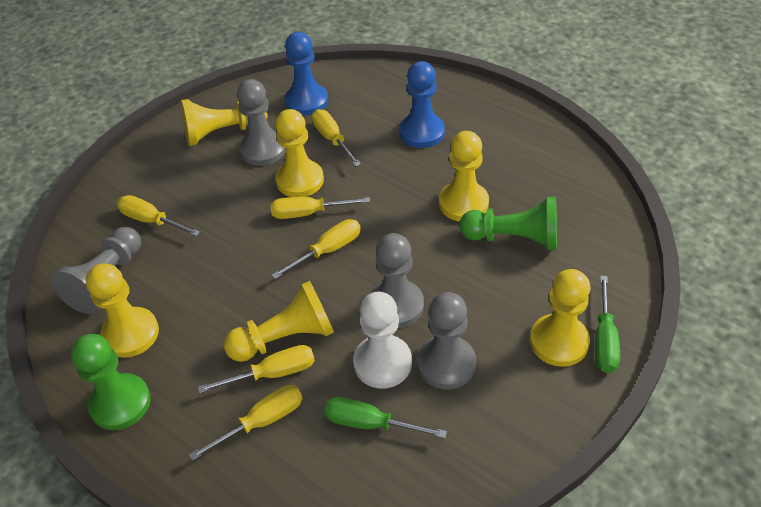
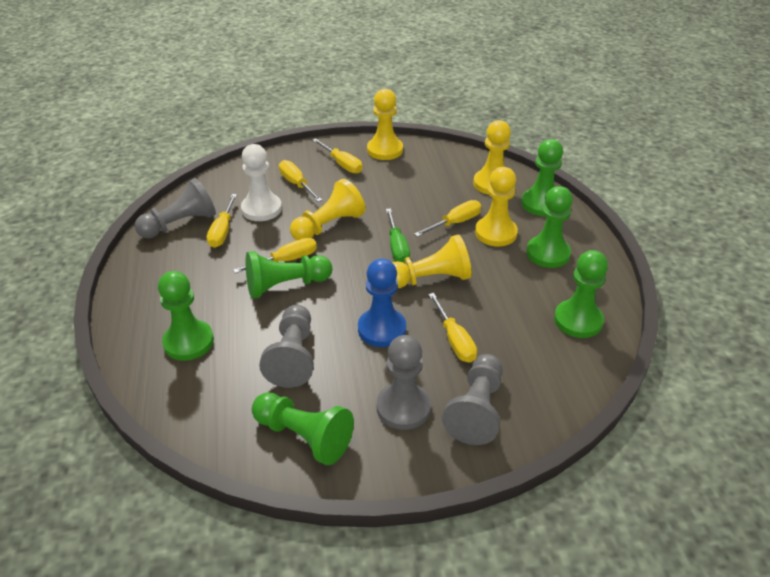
blue pawn: 2 -> 1
green pawn: 2 -> 6
green screwdriver: 2 -> 1
yellow pawn: 6 -> 5

